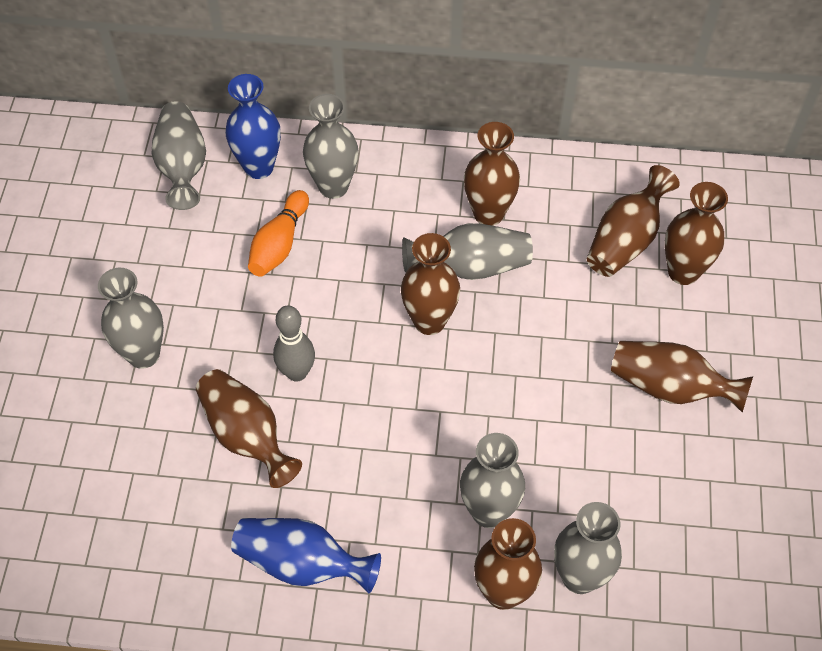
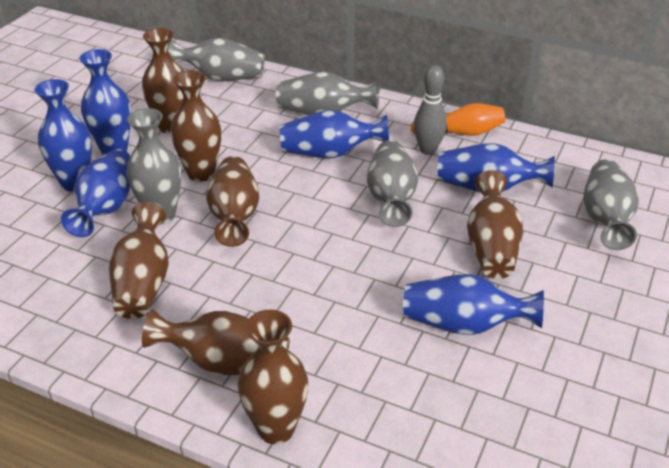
blue vase: 2 -> 6
grey vase: 6 -> 5

